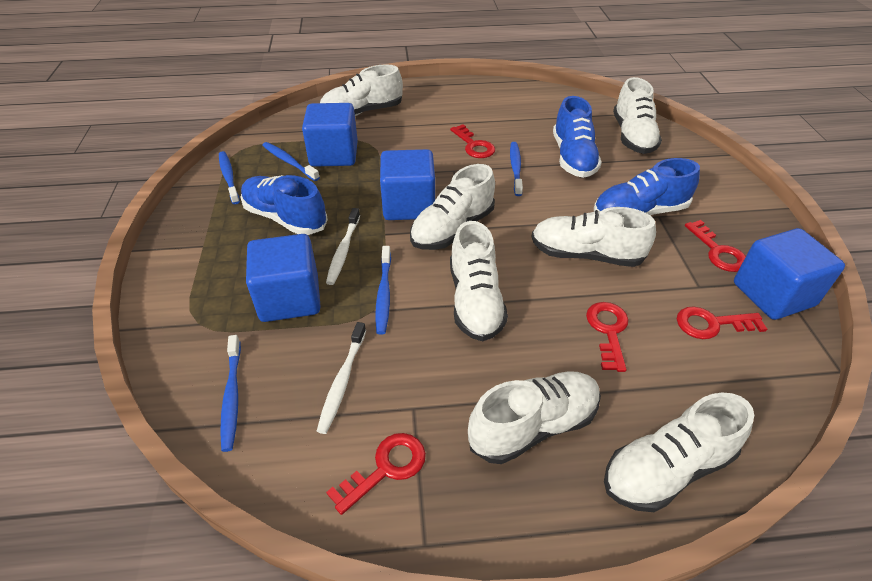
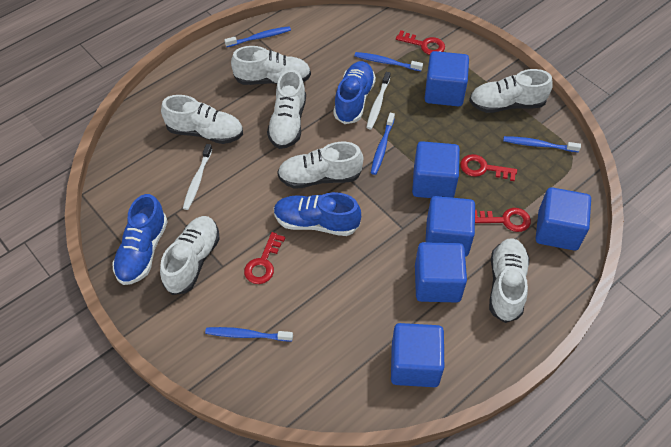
blue cube: 4 -> 6
red key: 5 -> 4

